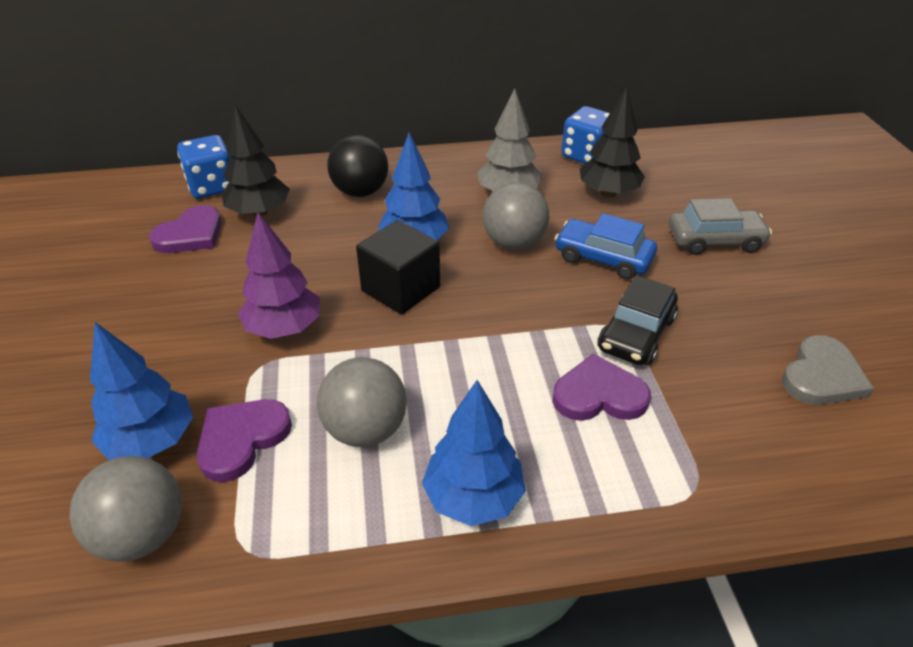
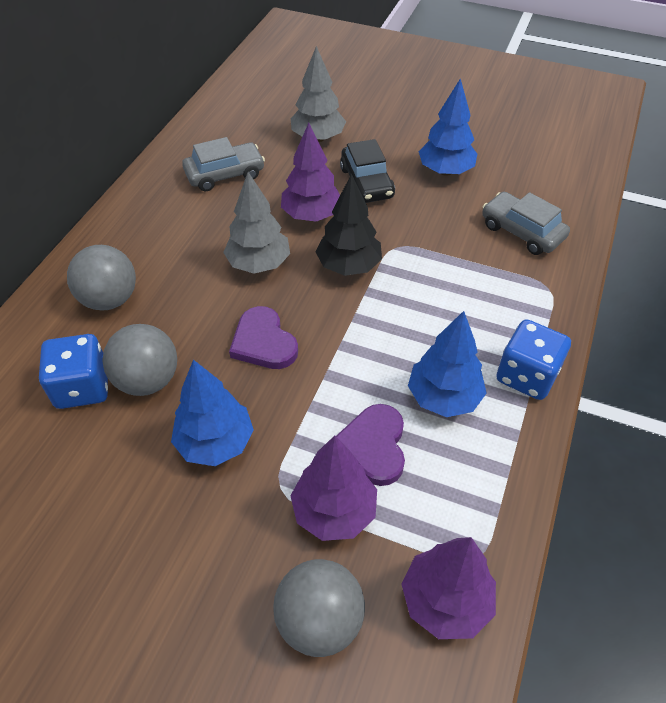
black ball: 1 -> 0
black cube: 1 -> 0
black tree: 2 -> 1
blue car: 1 -> 0
grey car: 1 -> 2
grey heart: 1 -> 0
grey tree: 1 -> 2
purple heart: 3 -> 2
purple tree: 1 -> 3

